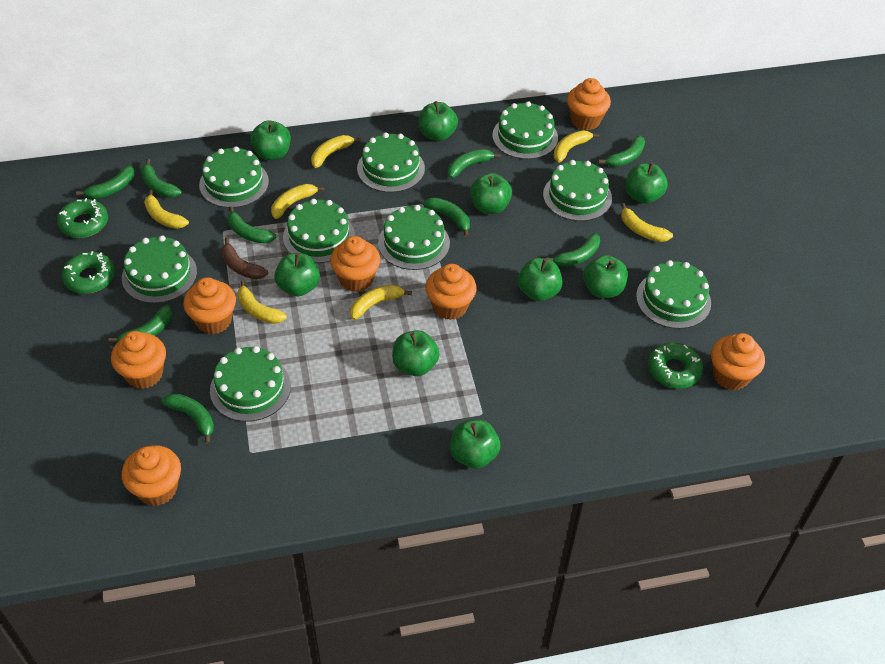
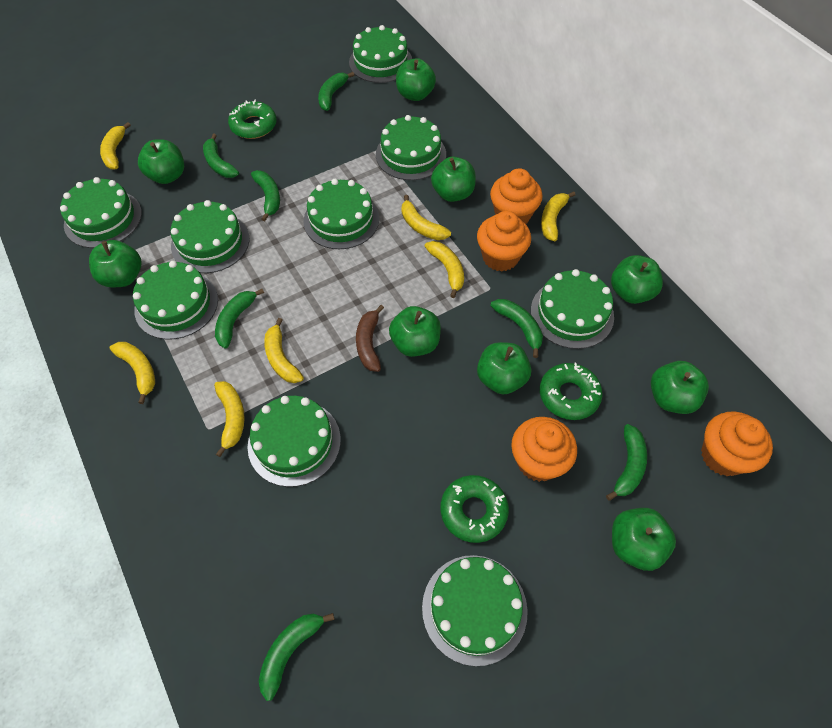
green banana: 9 -> 7
orange cupcake: 7 -> 4

